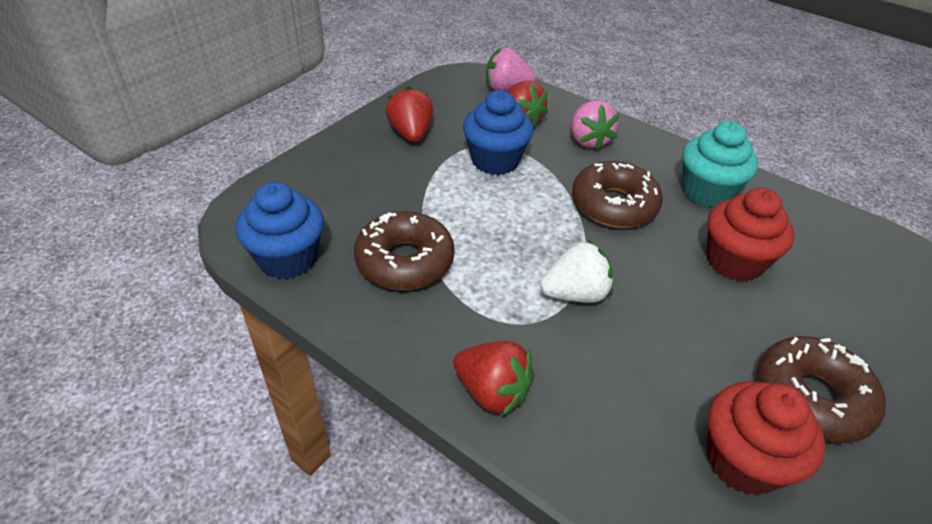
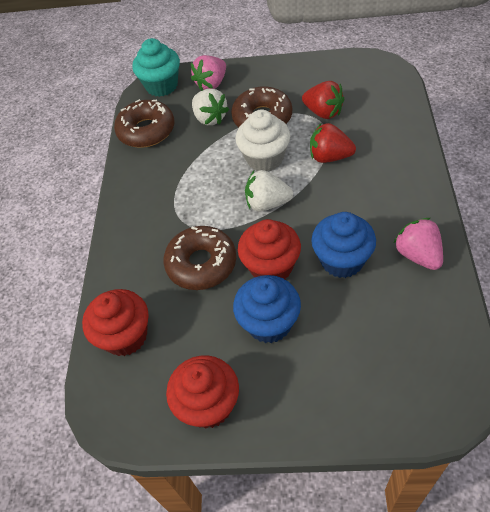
red cupcake: 2 -> 3
red strawberry: 3 -> 2
white cupcake: 0 -> 1
white strawberry: 1 -> 2

